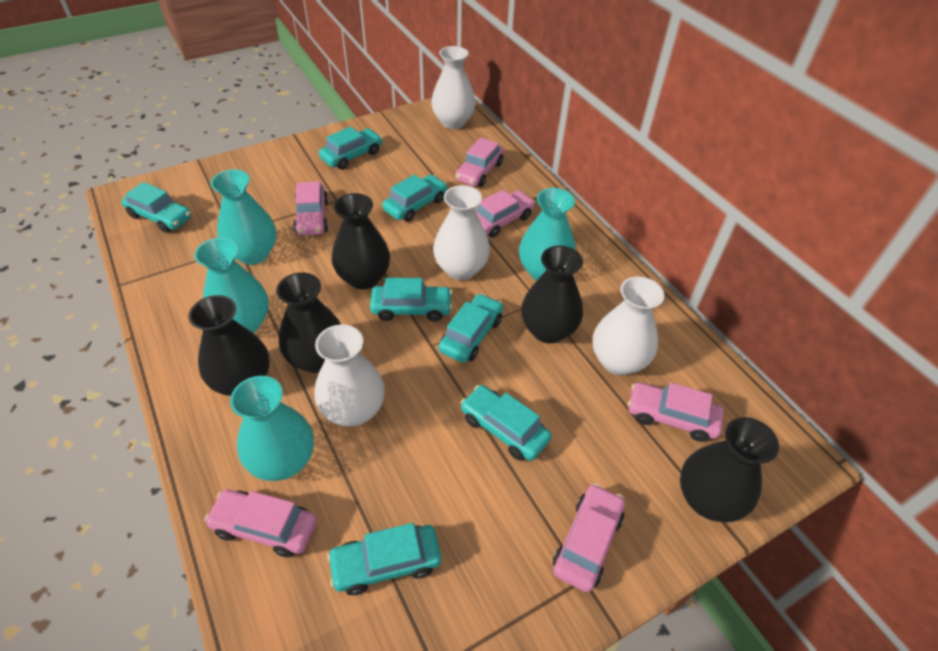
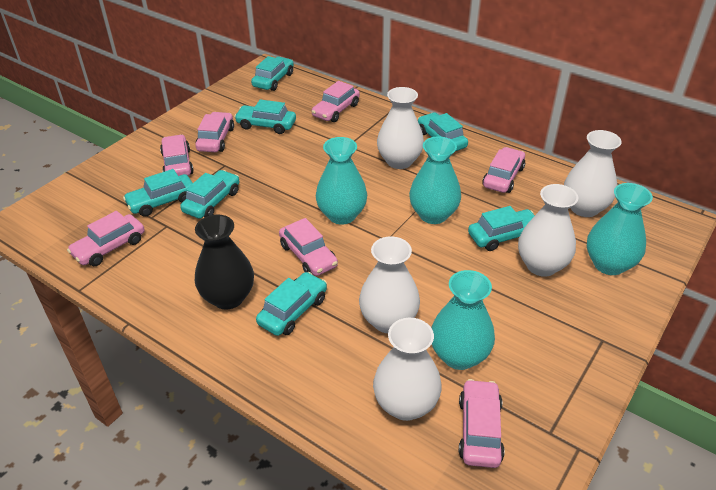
black vase: 5 -> 1
pink car: 6 -> 7
white vase: 4 -> 5

